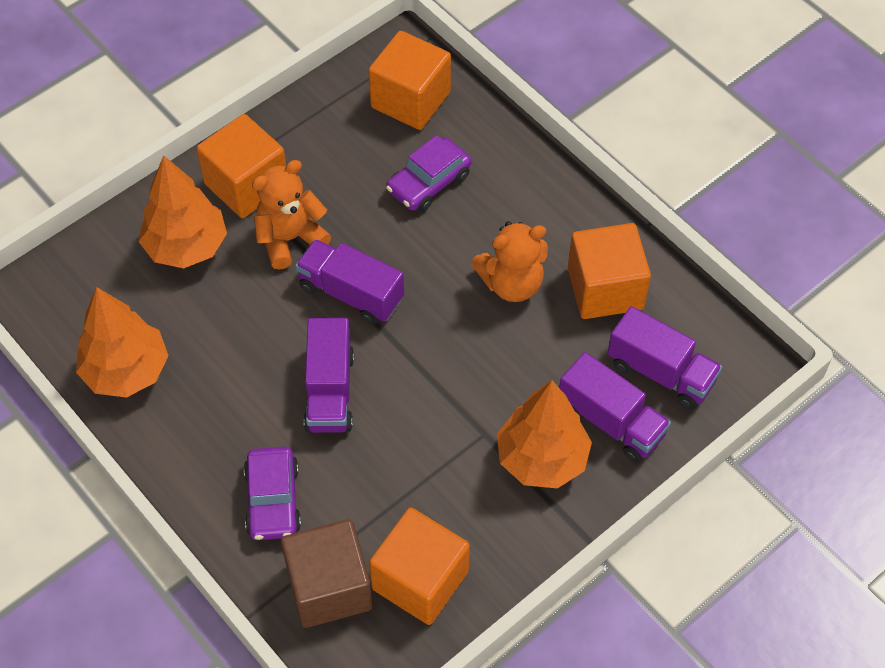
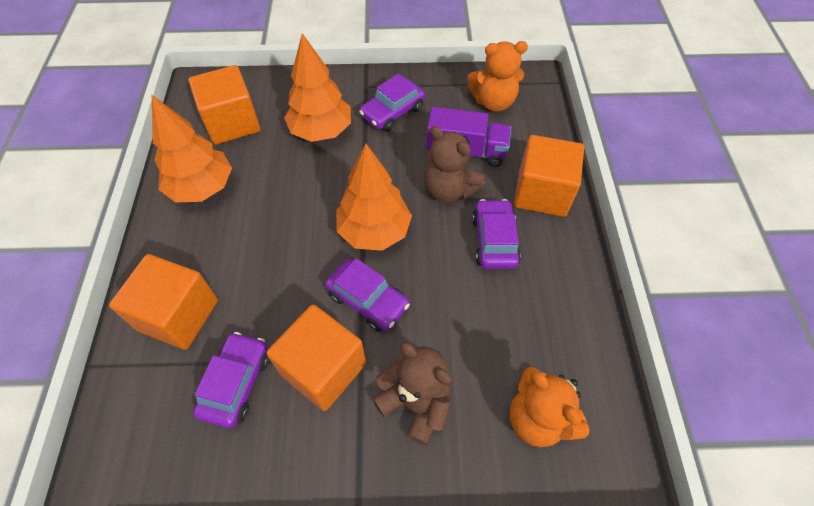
brown cube: 1 -> 0
brown teddy bear: 0 -> 2
purple car: 2 -> 4
purple truck: 4 -> 1

